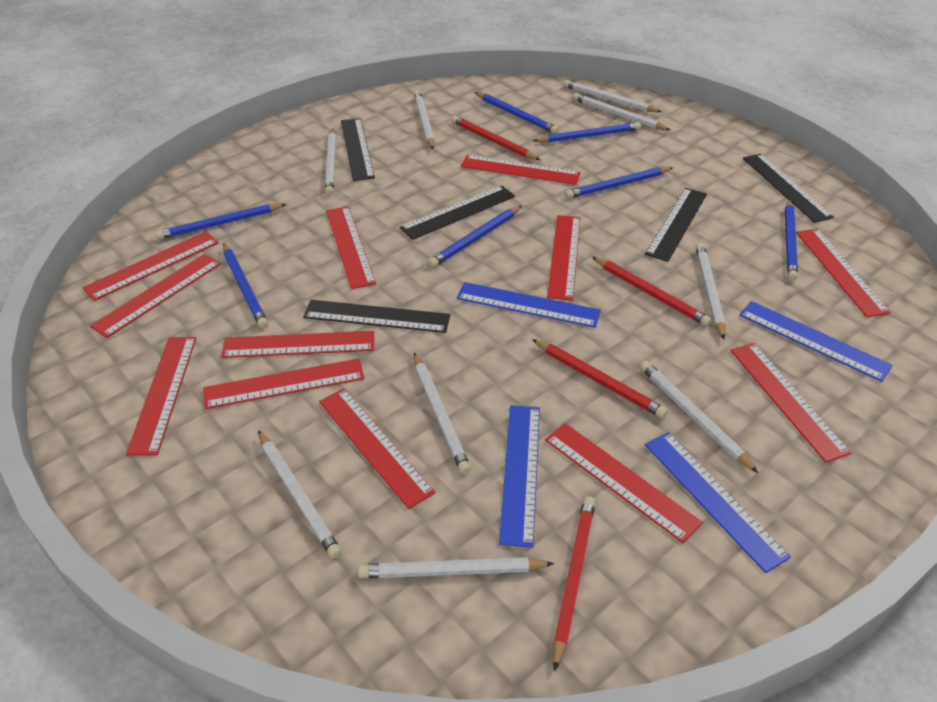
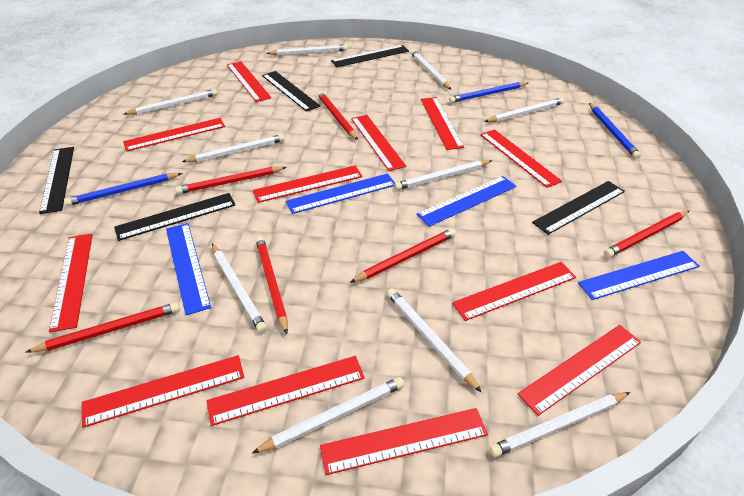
blue pencil: 7 -> 3
red pencil: 4 -> 6
white pencil: 9 -> 10

